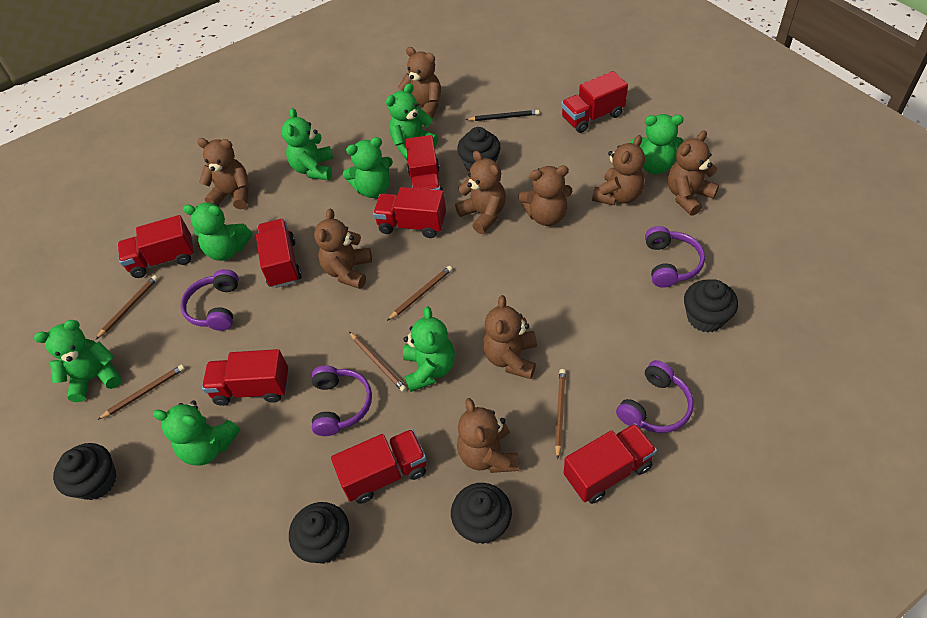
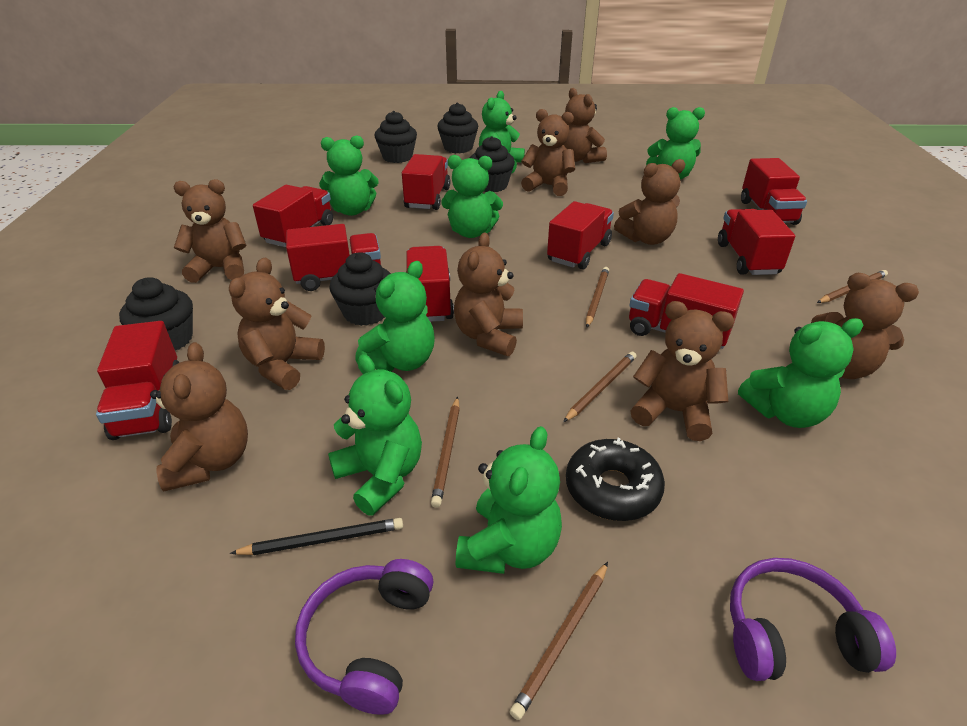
black donut: 0 -> 1
purple headphones: 4 -> 2
red truck: 8 -> 9

